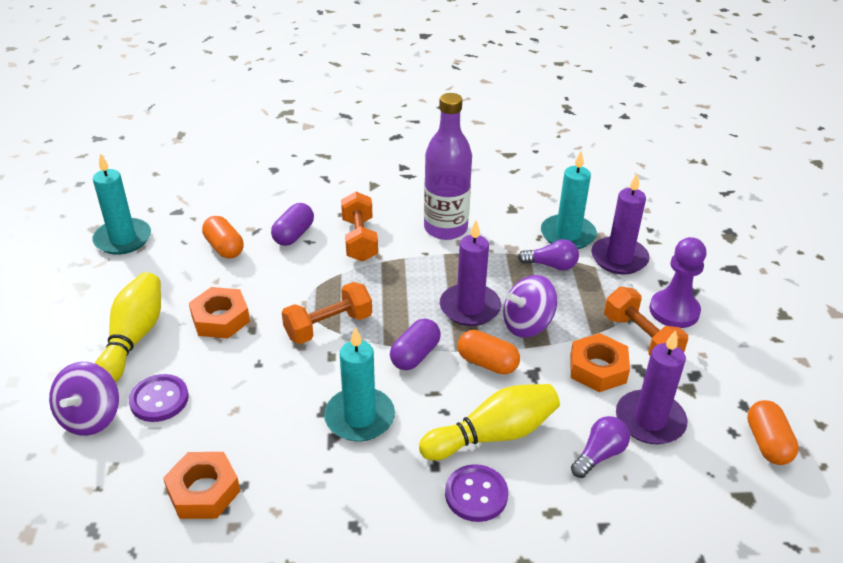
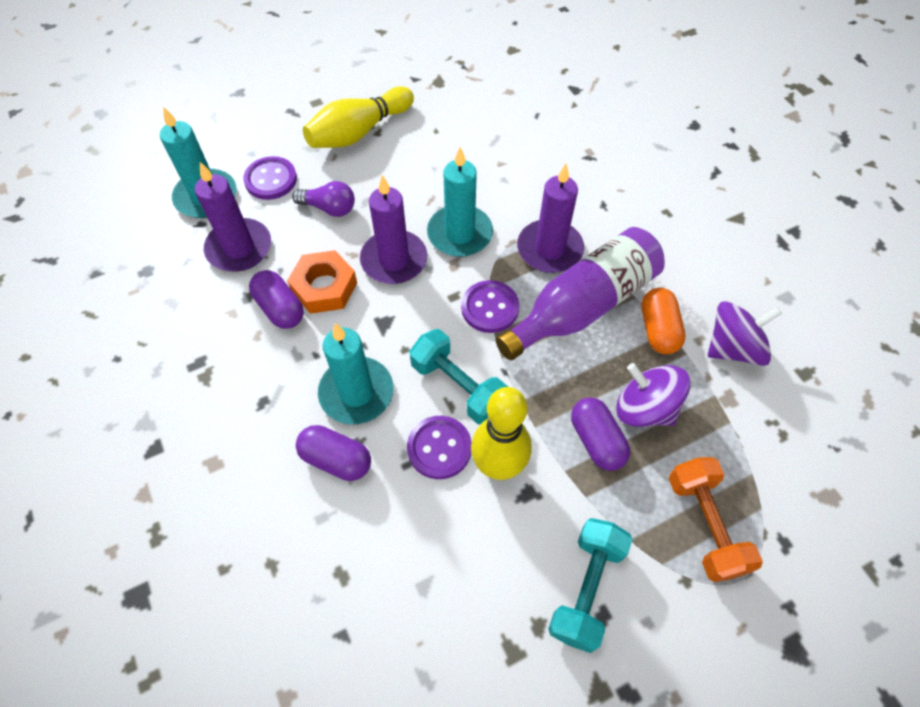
orange capsule: 3 -> 1
orange dumbbell: 3 -> 1
orange nut: 3 -> 1
purple button: 2 -> 3
purple capsule: 2 -> 3
purple light bulb: 2 -> 1
purple pawn: 1 -> 0
turquoise dumbbell: 0 -> 2

